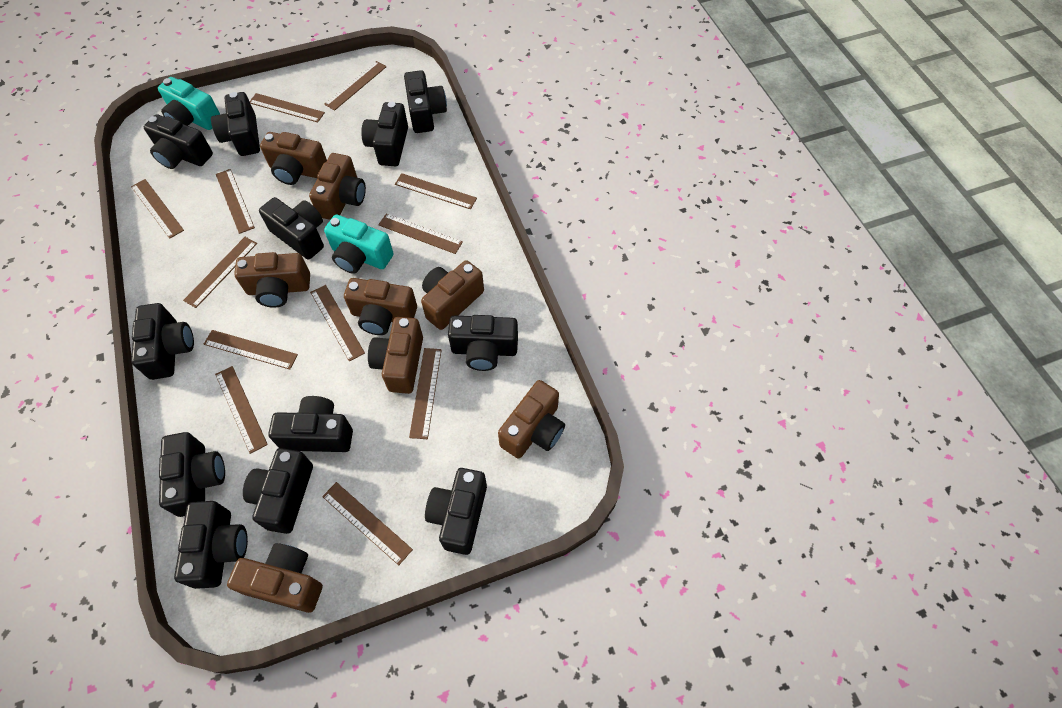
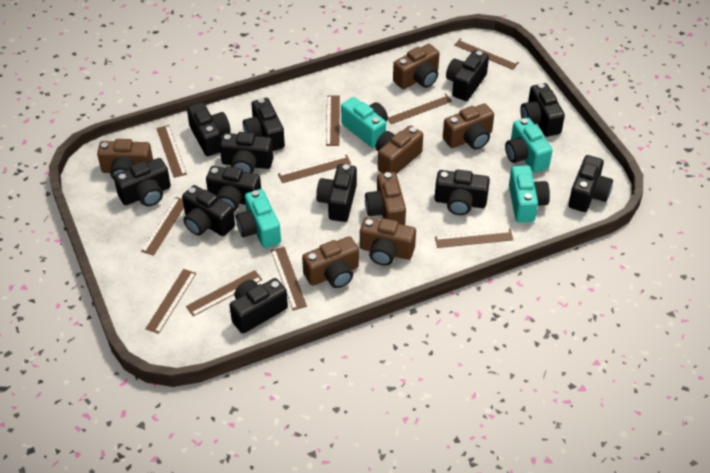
brown camera: 8 -> 7
brown ruler: 12 -> 10
turquoise camera: 2 -> 4

